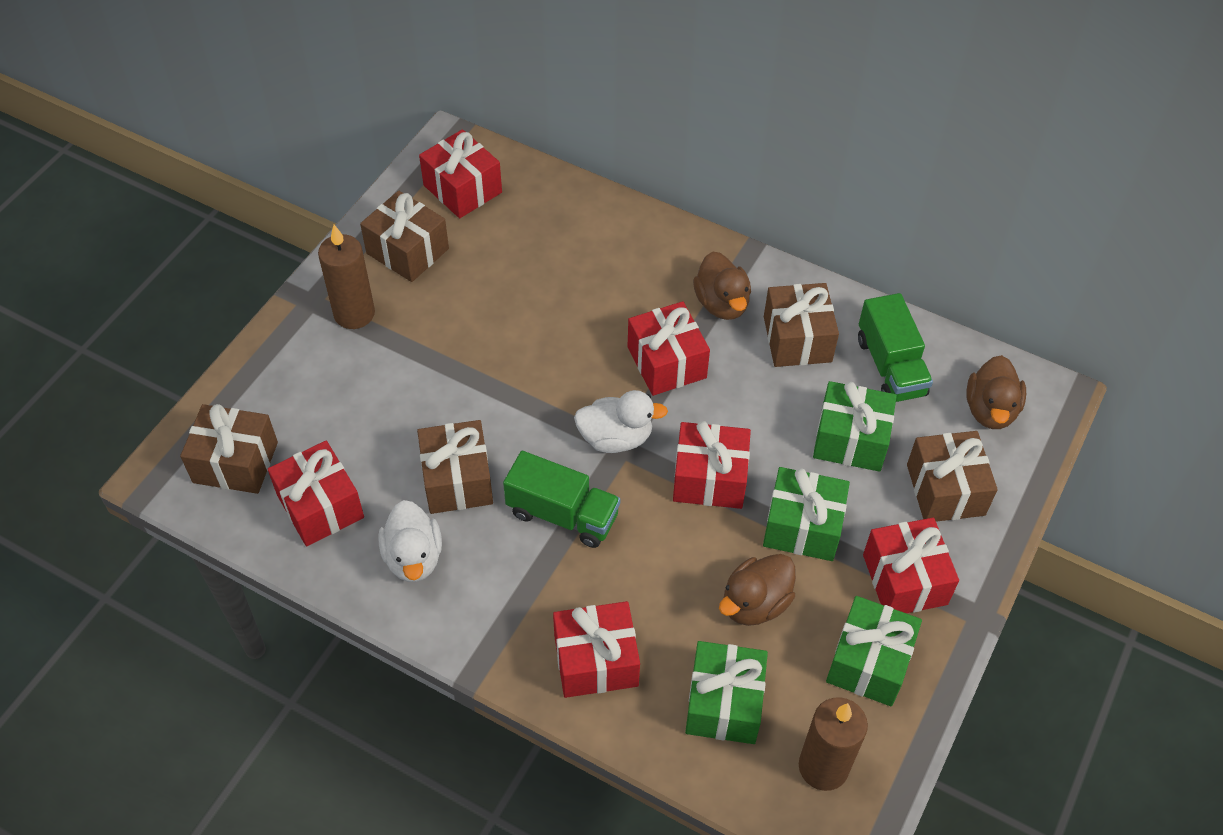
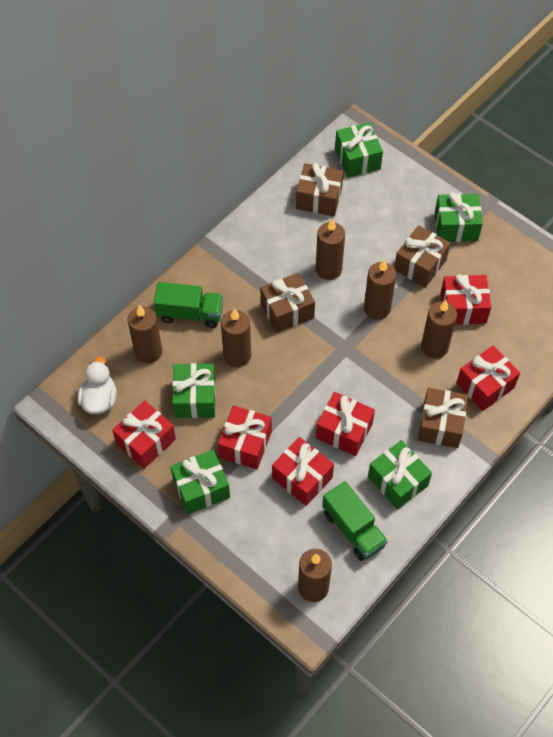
brown candle: 2 -> 6
brown duck: 3 -> 0
brown gift: 5 -> 4
green gift: 4 -> 5
white duck: 2 -> 1

